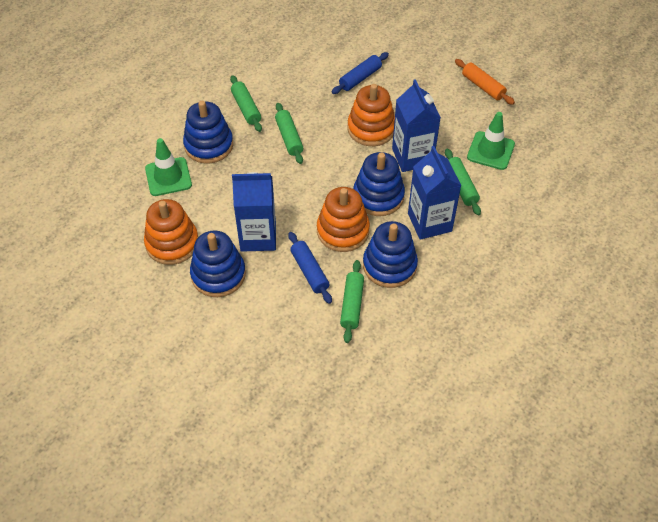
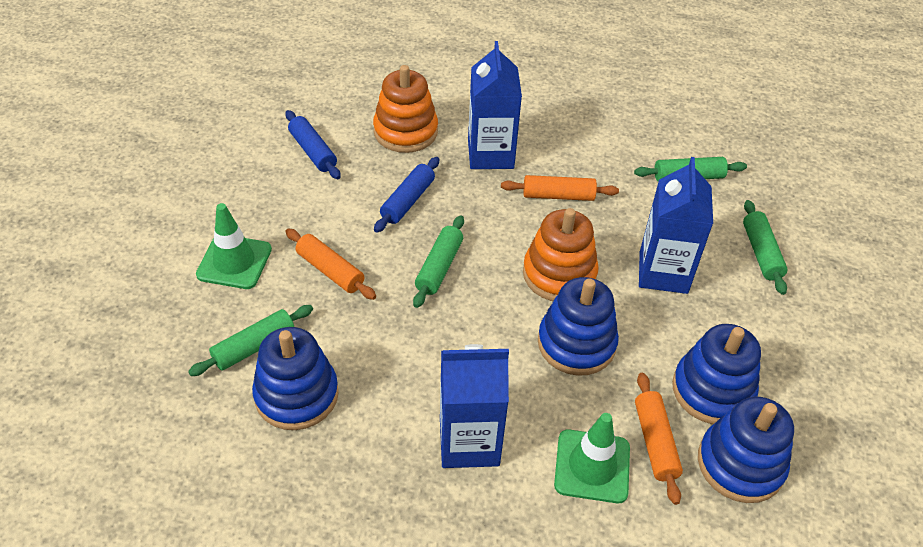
orange rolling pin: 1 -> 3
orange stacking toy: 3 -> 2

